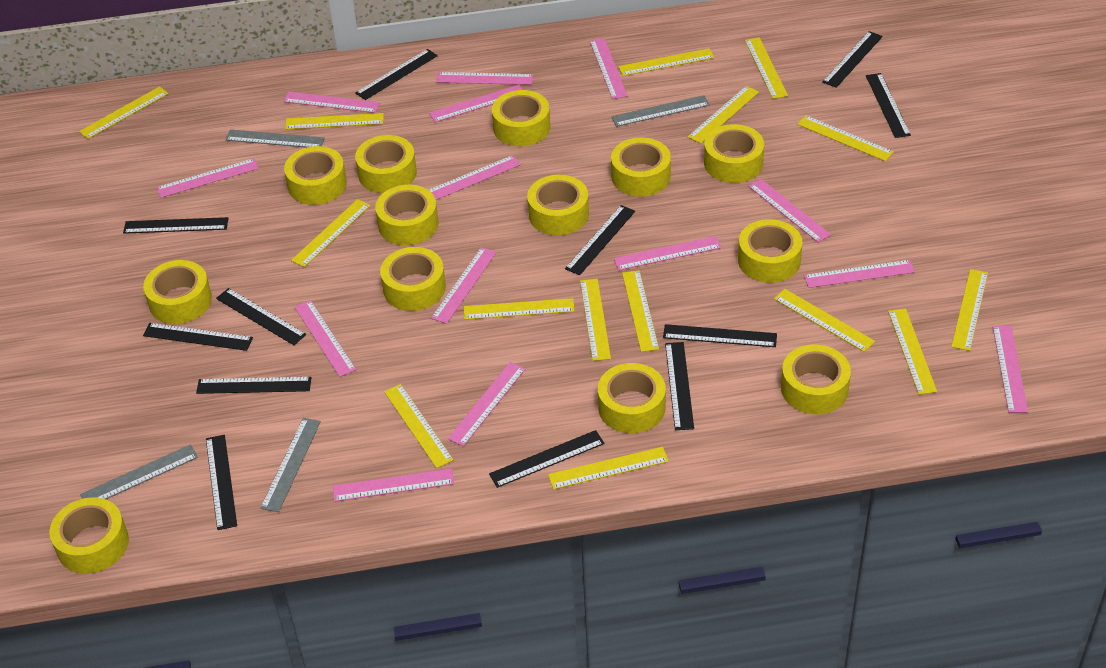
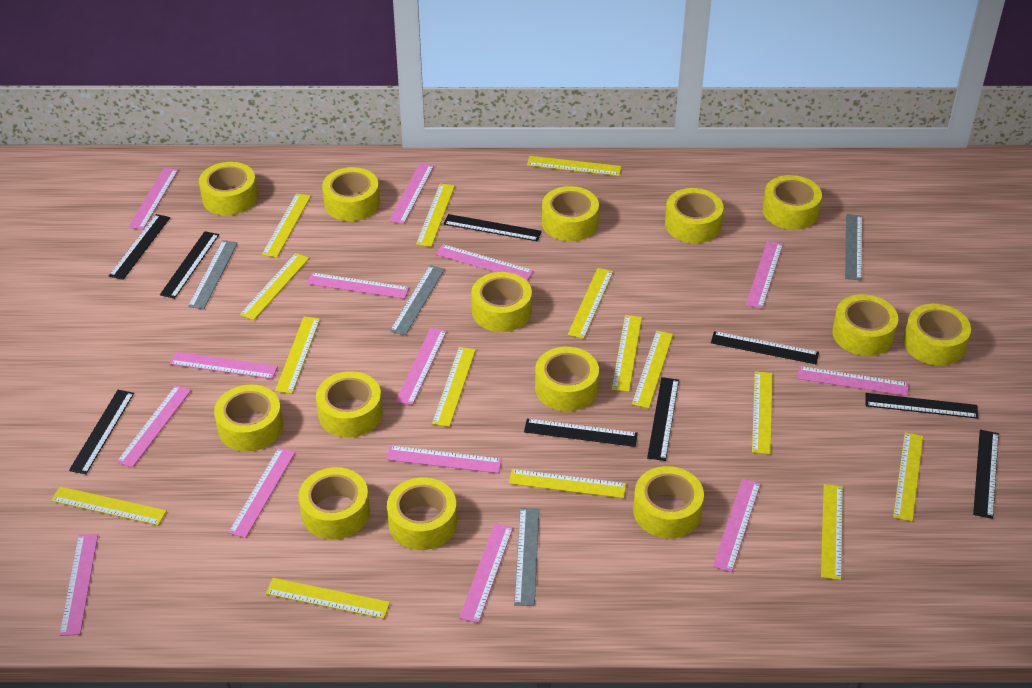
black ruler: 12 -> 9
yellow tape: 13 -> 14

